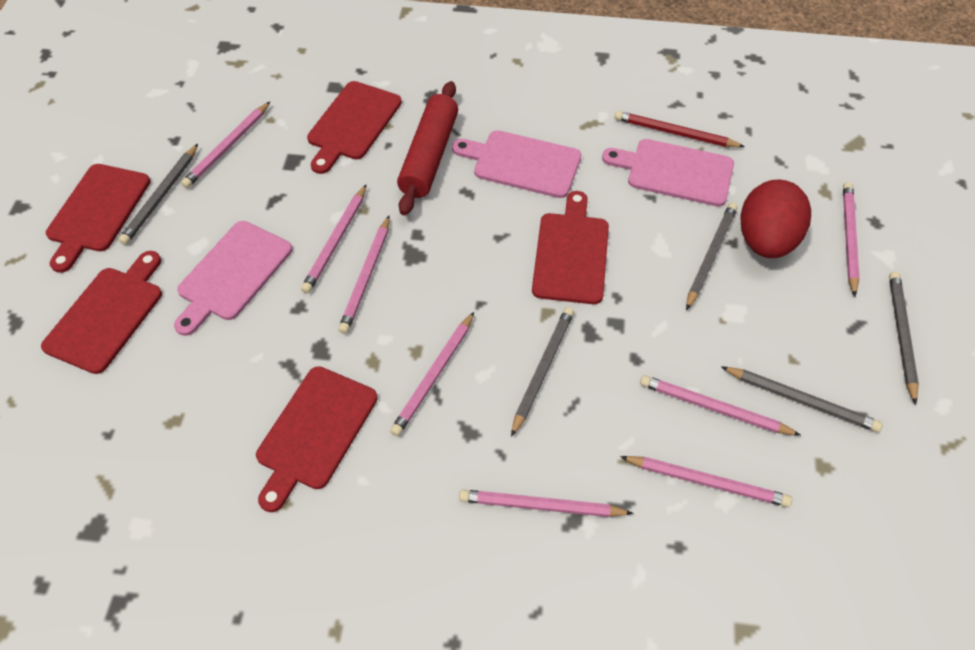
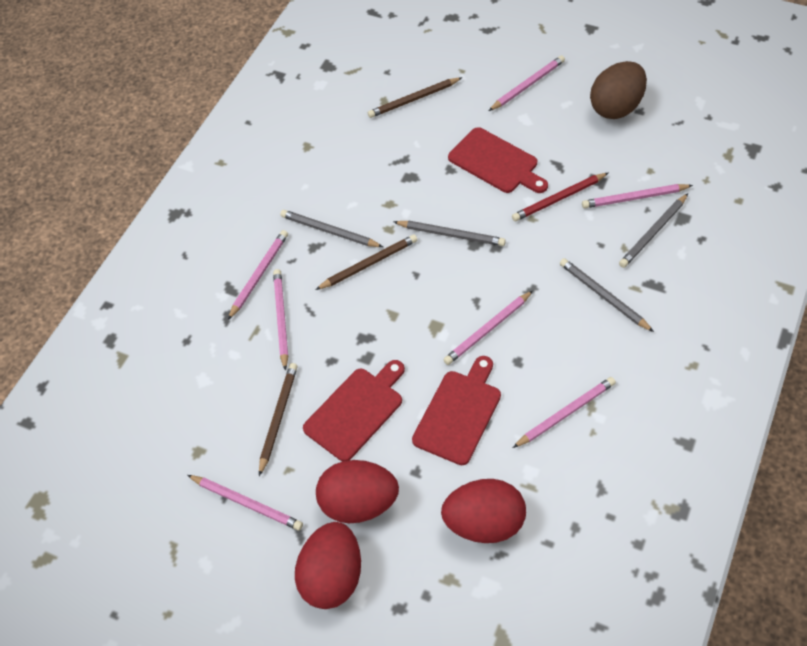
brown egg: 0 -> 1
brown pencil: 0 -> 3
grey pencil: 5 -> 4
pink cutting board: 3 -> 0
pink pencil: 8 -> 7
red cutting board: 5 -> 3
red egg: 1 -> 3
red rolling pin: 1 -> 0

